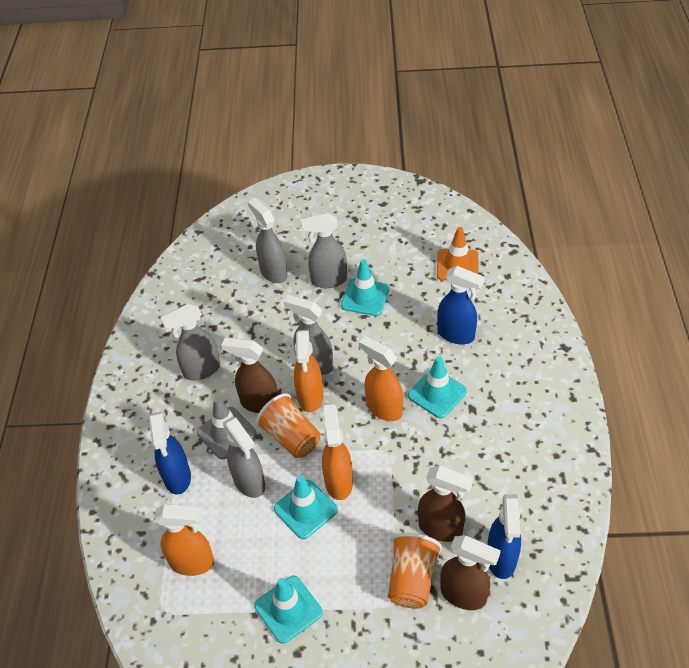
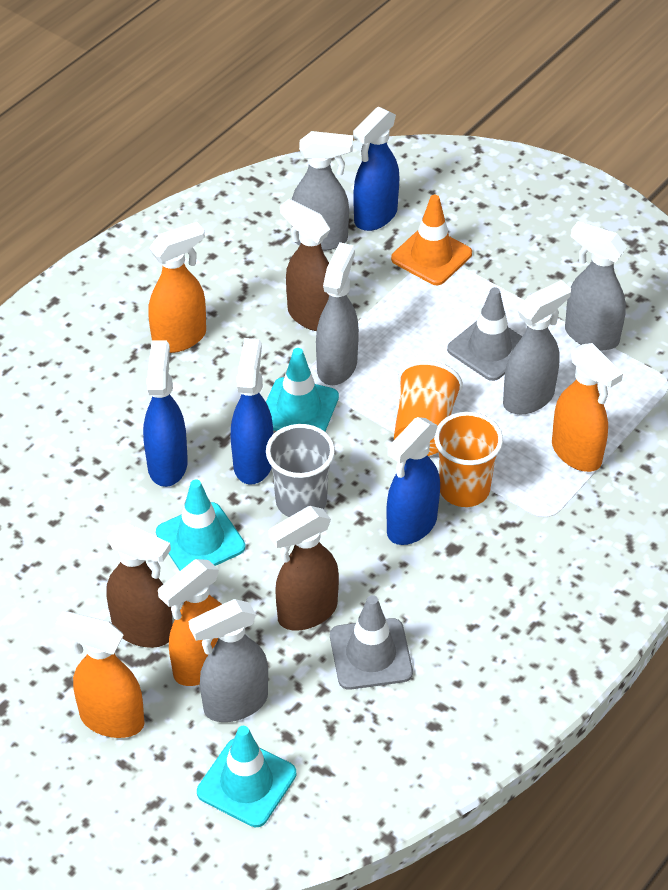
blue spray bottle: 3 -> 4
grey cup: 0 -> 1
grey traffic cone: 1 -> 2
turquoise traffic cone: 4 -> 3

